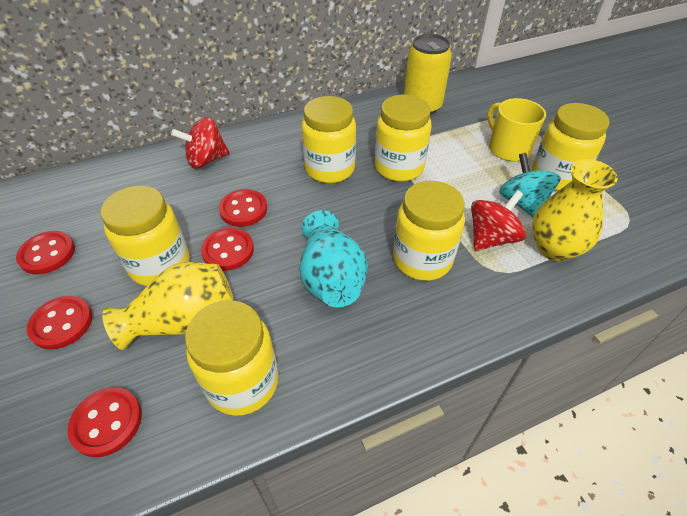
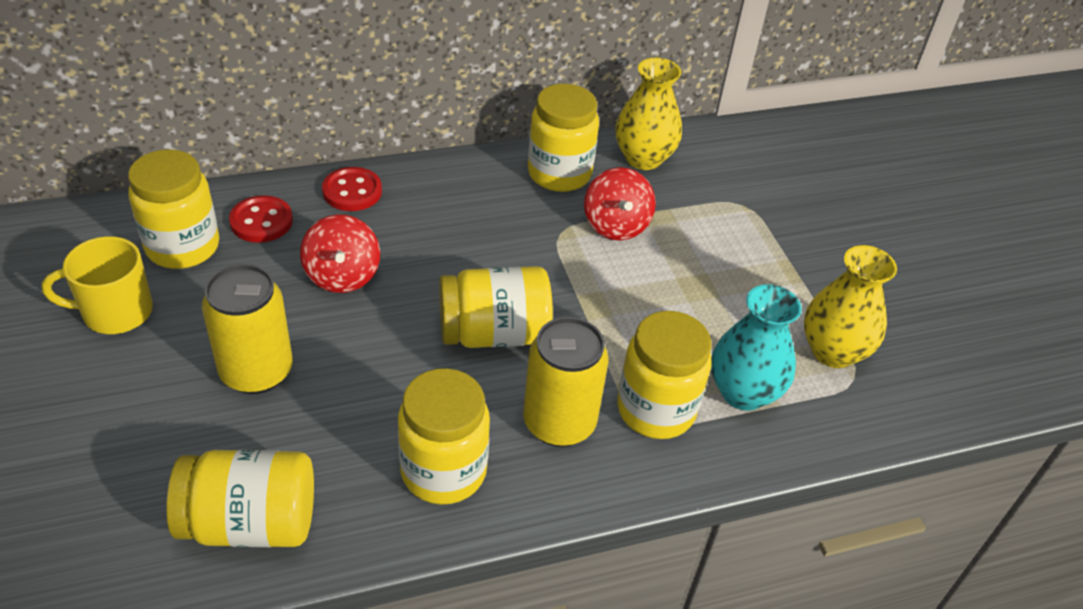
red button: 5 -> 2
turquoise spinning top: 1 -> 0
yellow can: 1 -> 2

